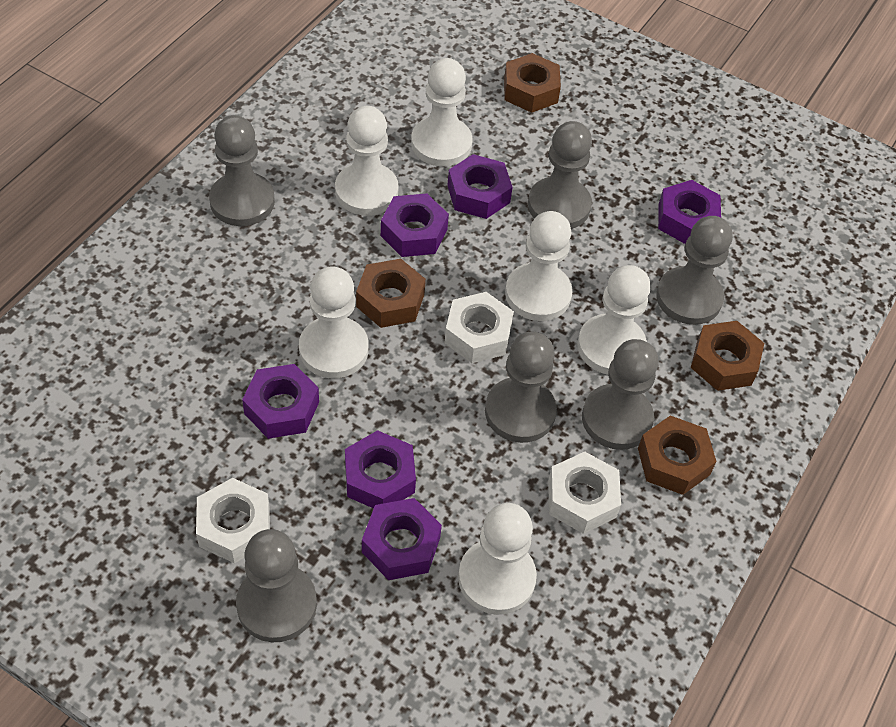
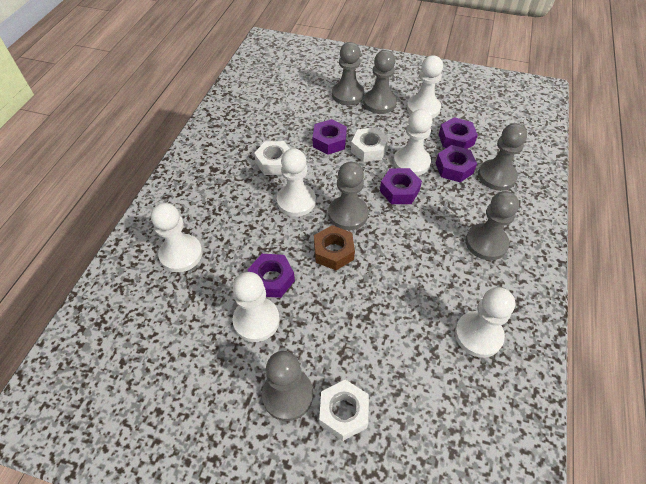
brown nut: 4 -> 1
purple nut: 6 -> 5

